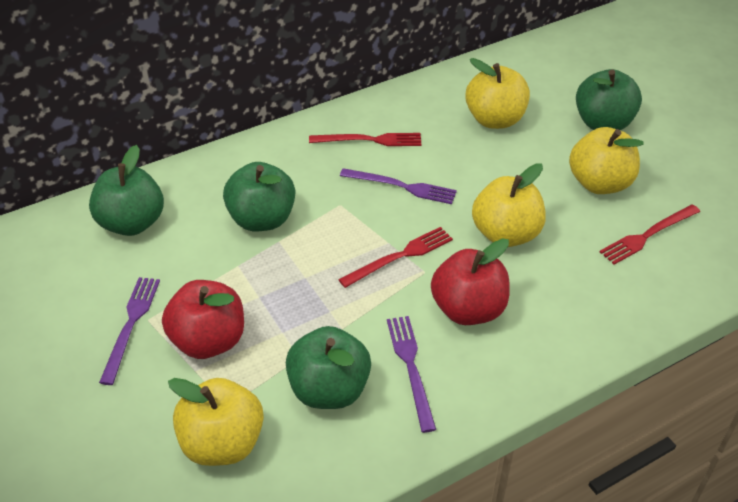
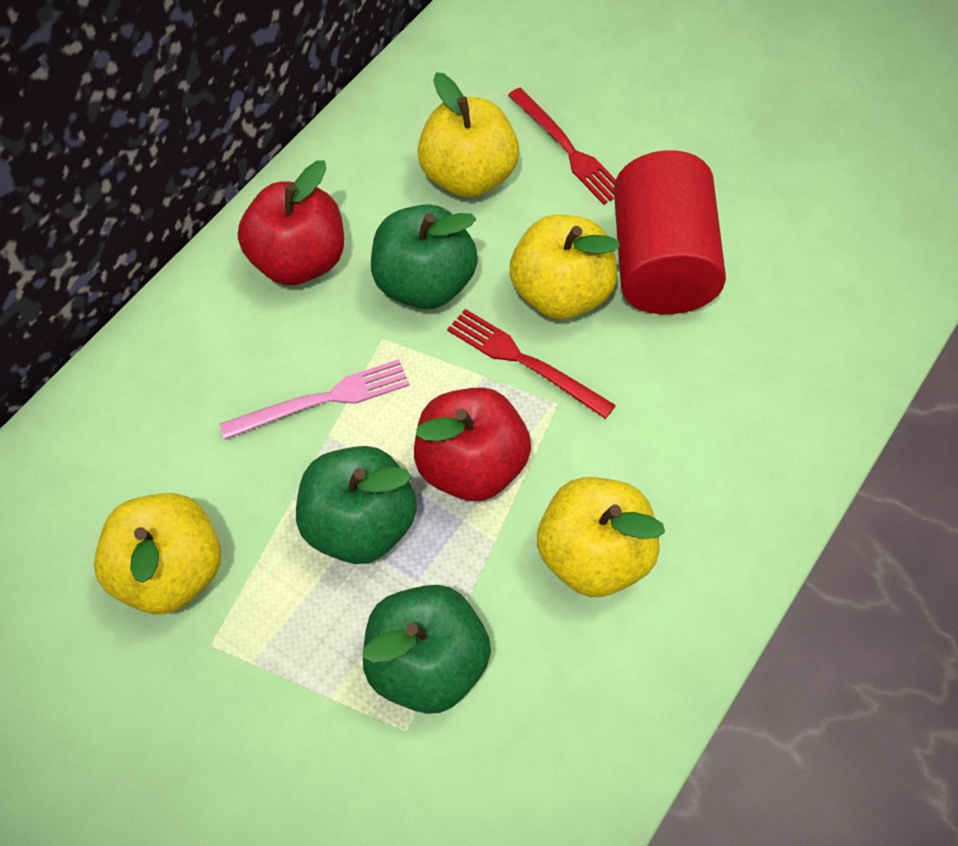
green apple: 4 -> 3
pink fork: 0 -> 1
purple fork: 3 -> 0
red cylinder: 0 -> 1
red fork: 3 -> 2

